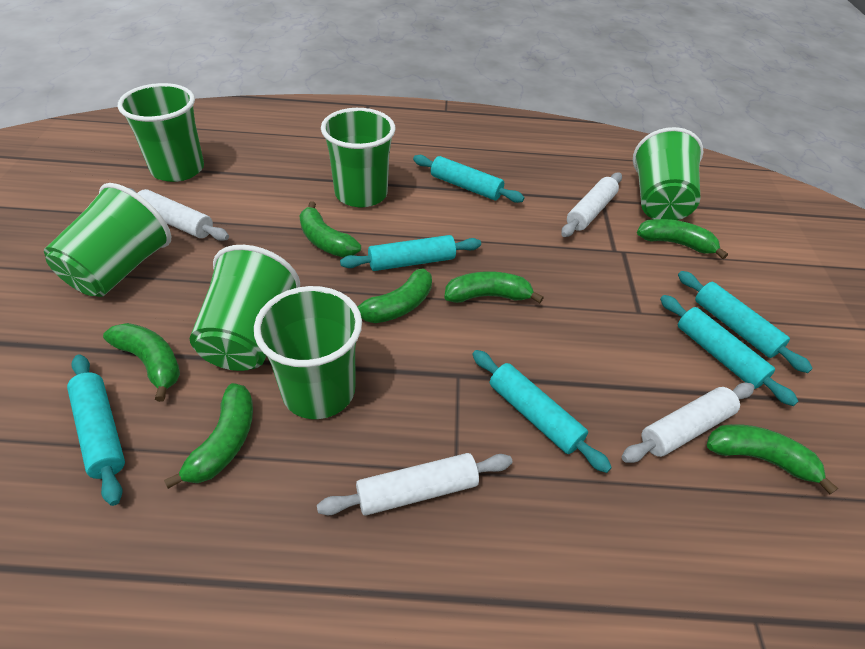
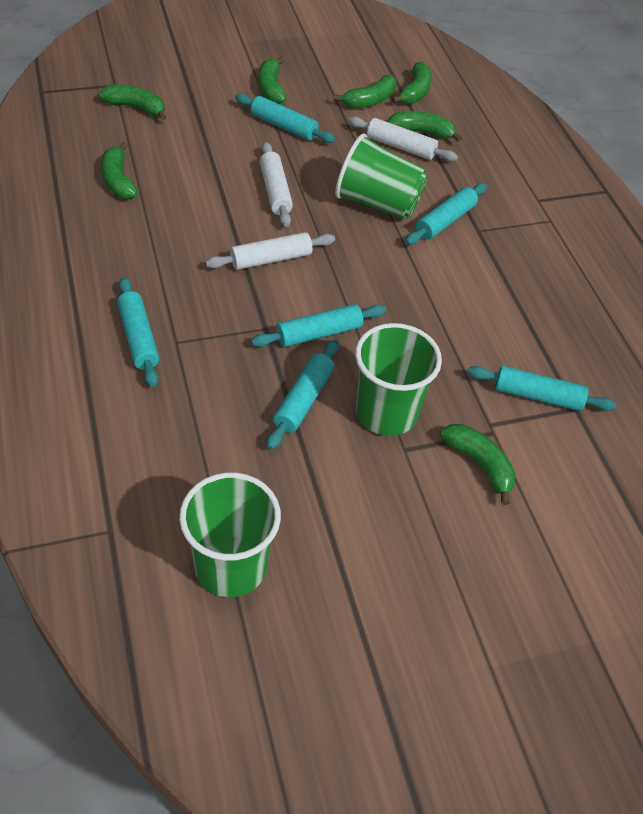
green cup: 6 -> 3
white rolling pin: 4 -> 3

